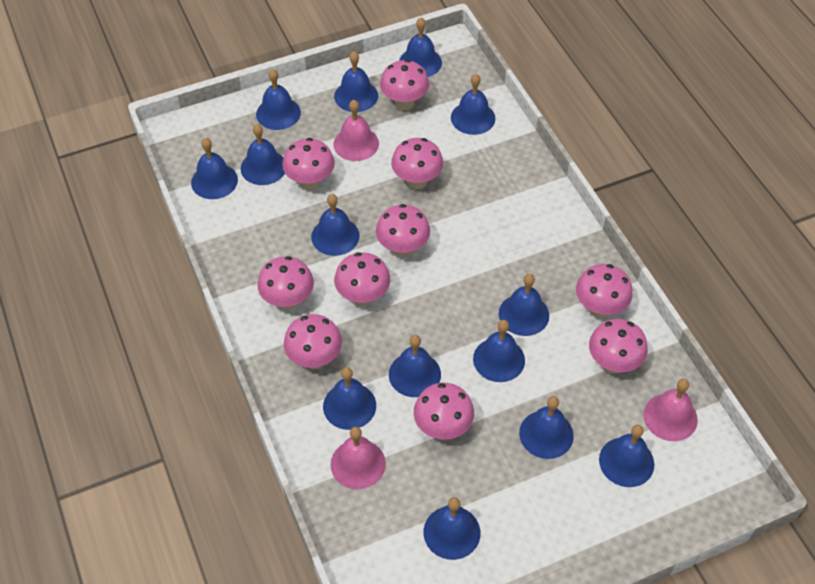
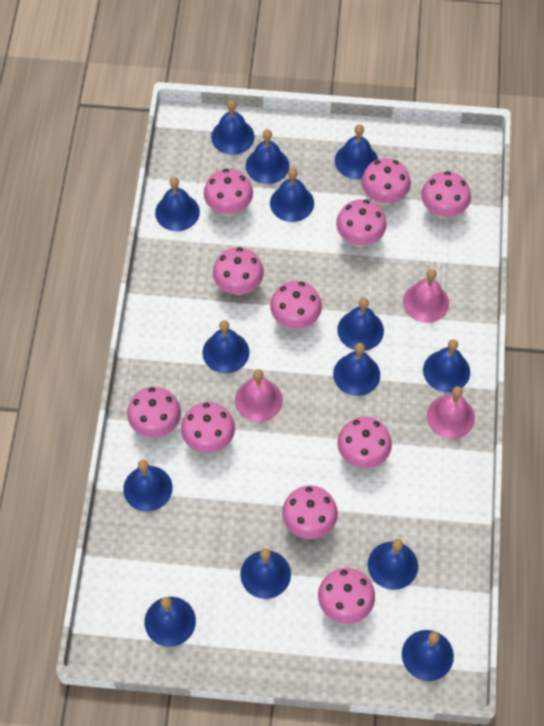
pink mushroom: 10 -> 11

